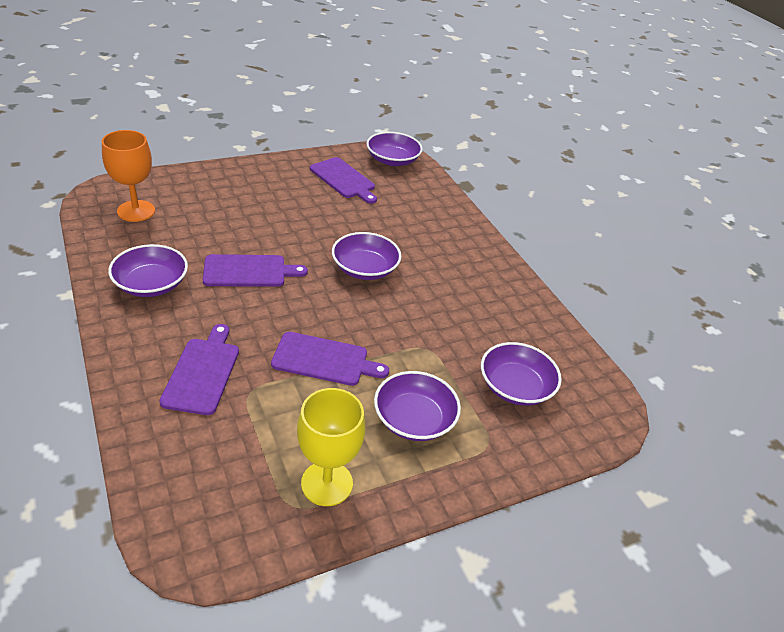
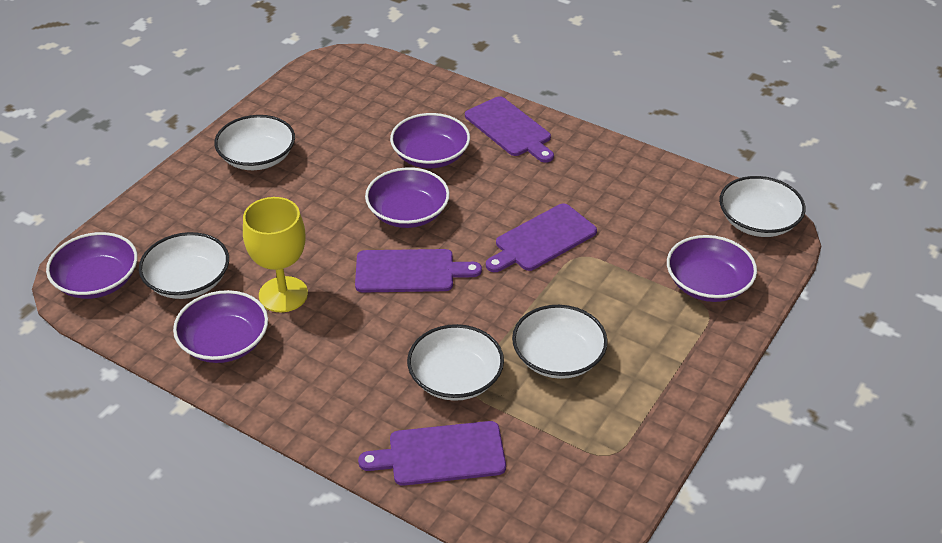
orange goblet: 1 -> 0
white bowl: 0 -> 5

